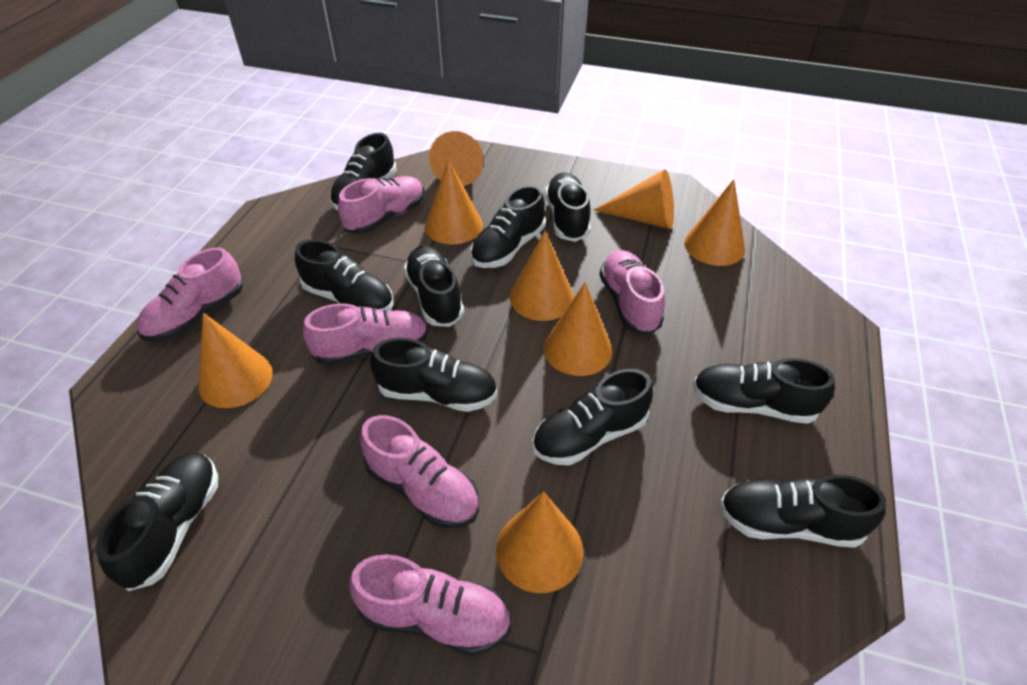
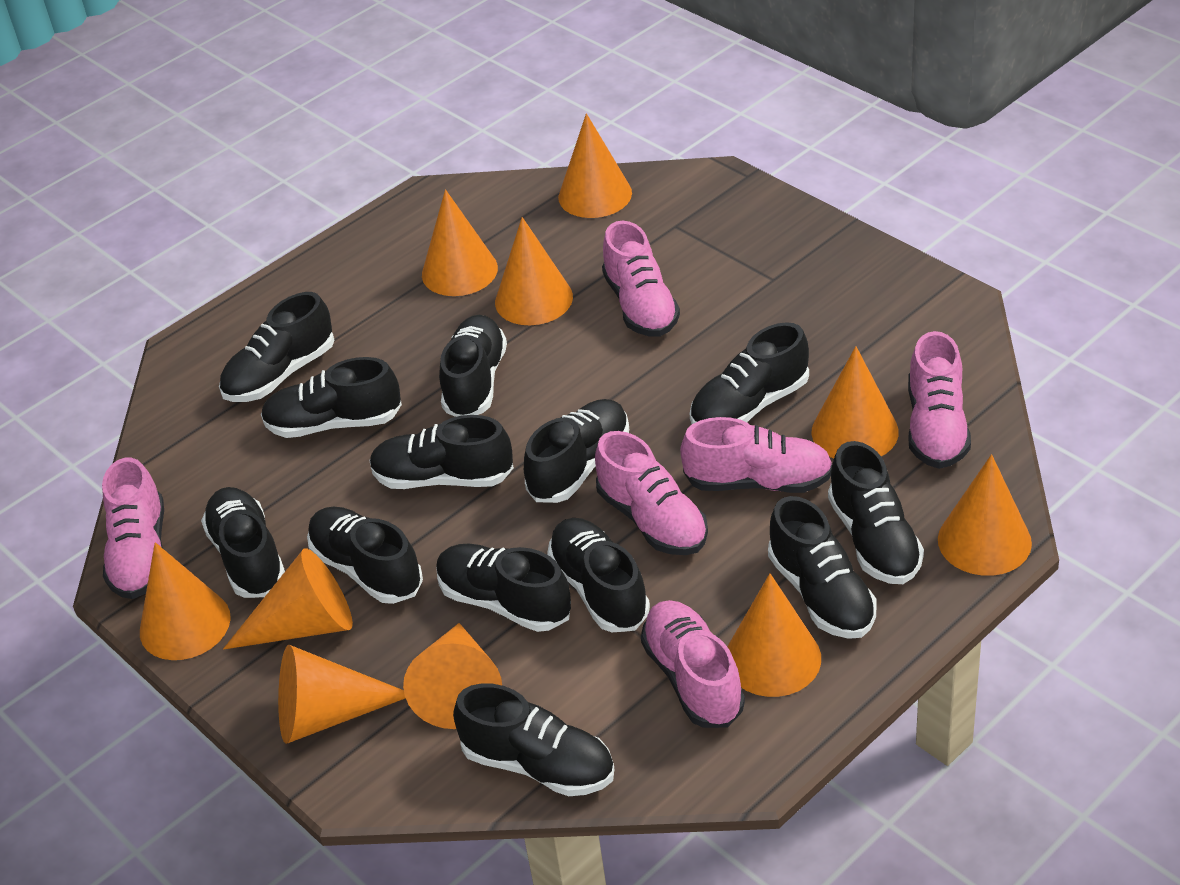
black shoe: 10 -> 13
orange cone: 8 -> 10

